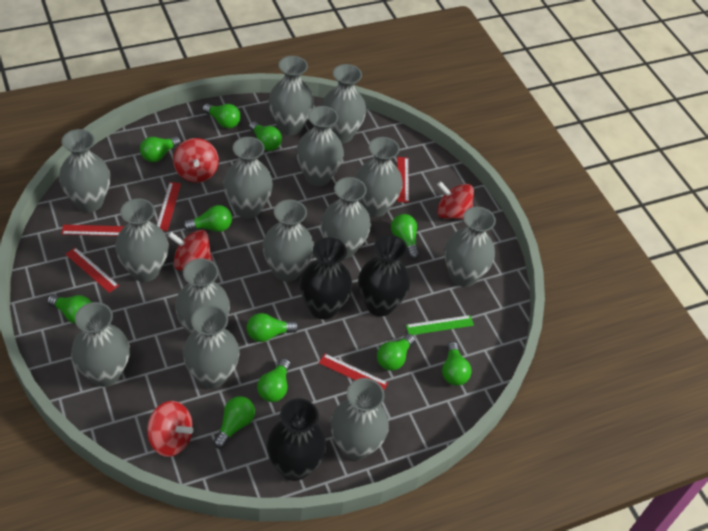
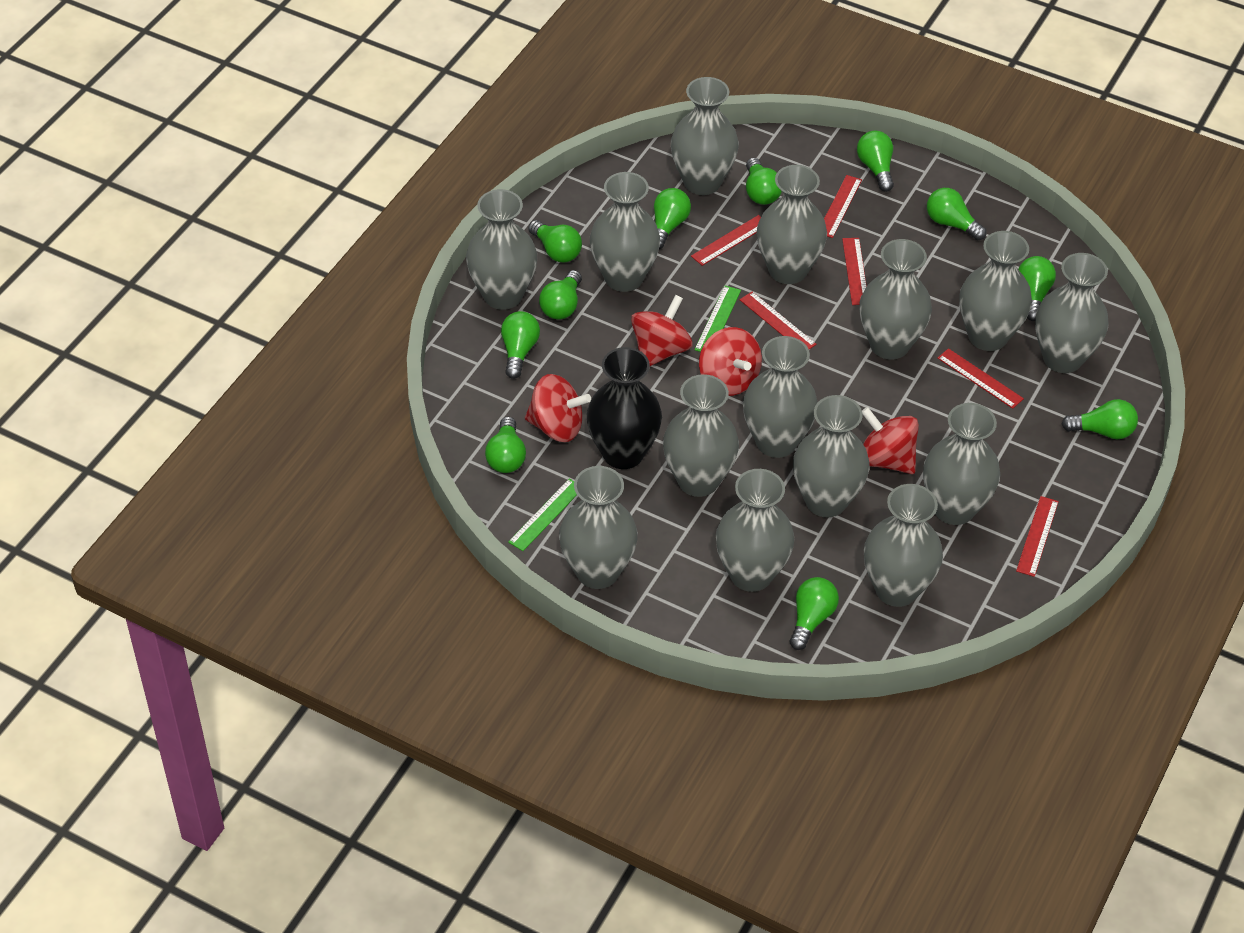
black vase: 3 -> 1
green ruler: 1 -> 2
red ruler: 5 -> 6

